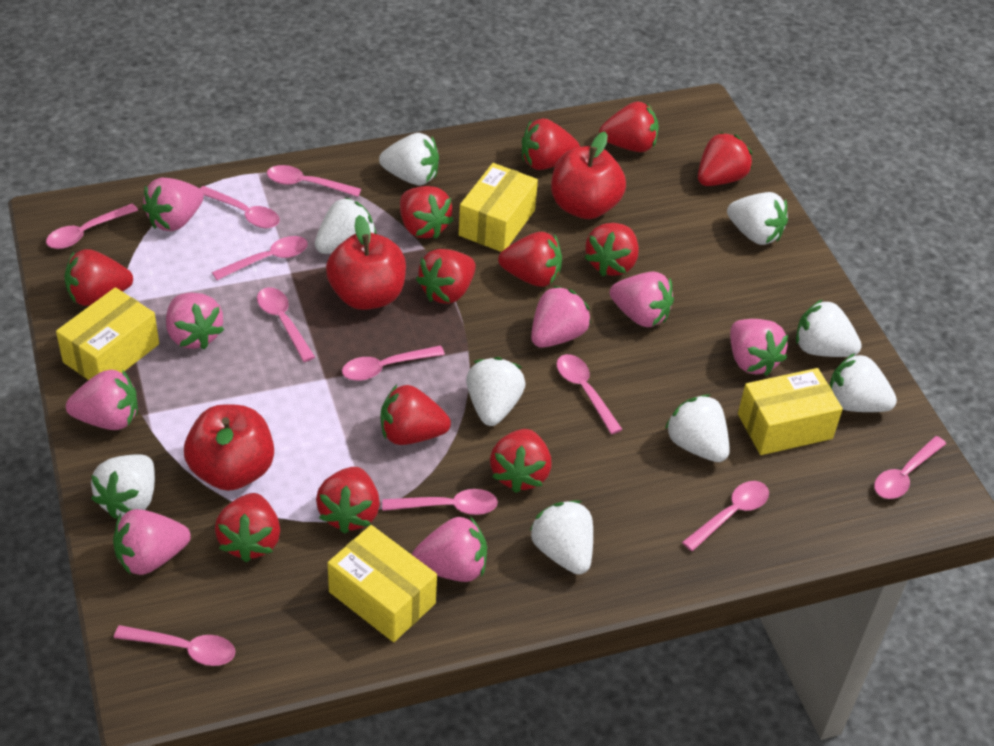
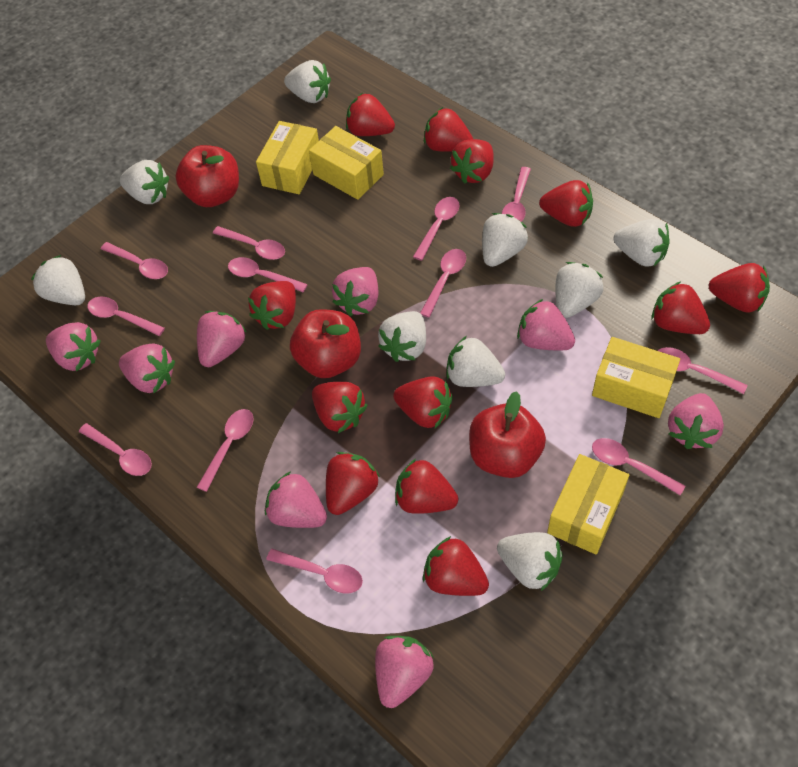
pink spoon: 11 -> 12

